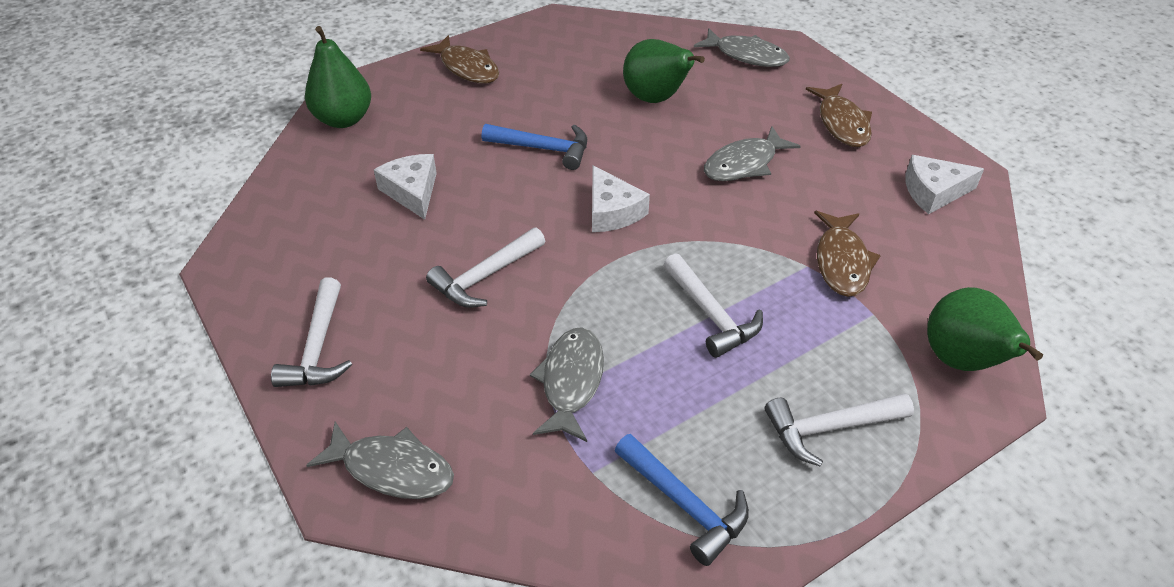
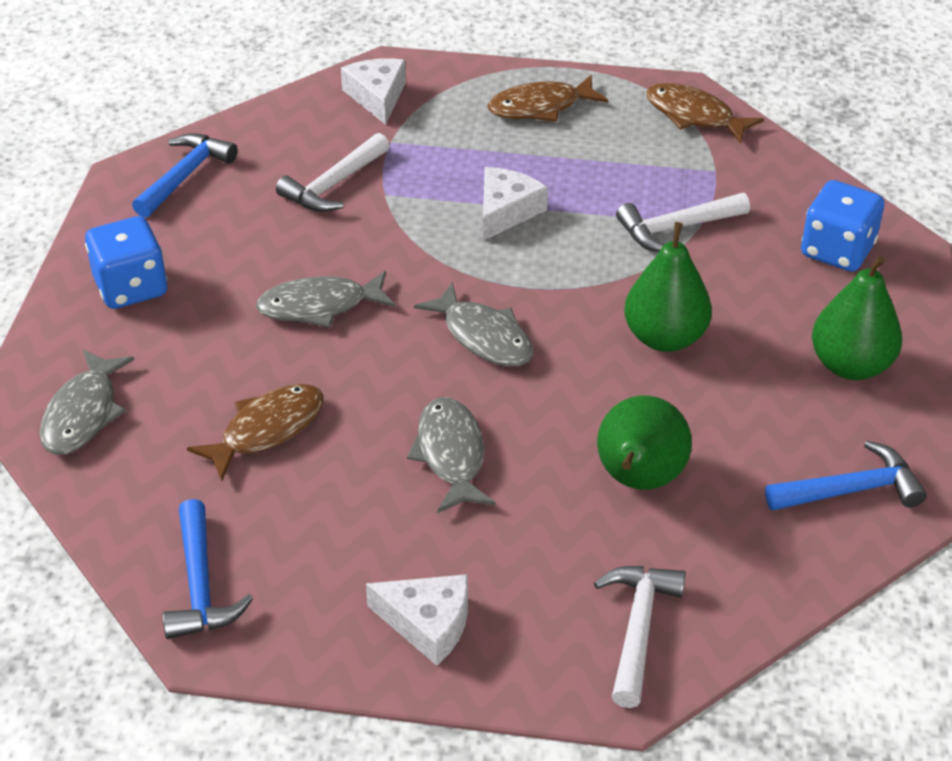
blue dice: 0 -> 2
blue hammer: 2 -> 3
white hammer: 4 -> 3

